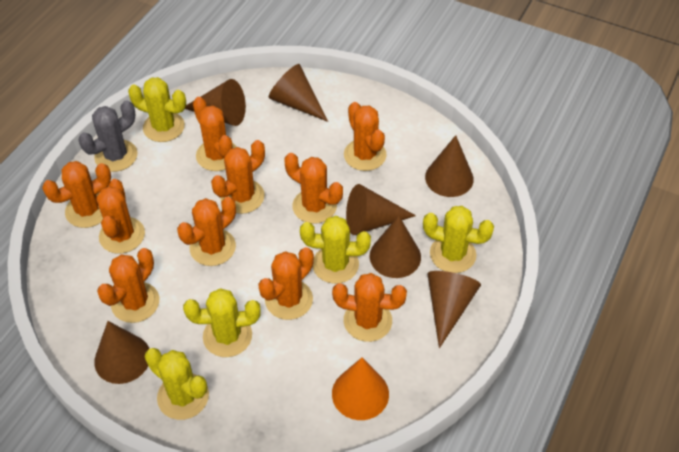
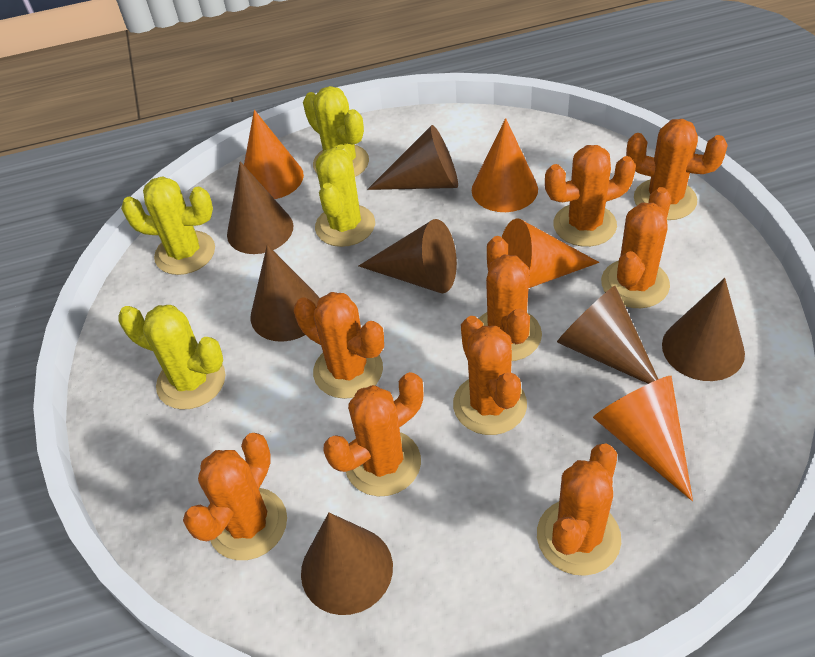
grey cactus: 1 -> 0
orange cactus: 10 -> 9
orange cone: 1 -> 4
yellow cactus: 5 -> 4

